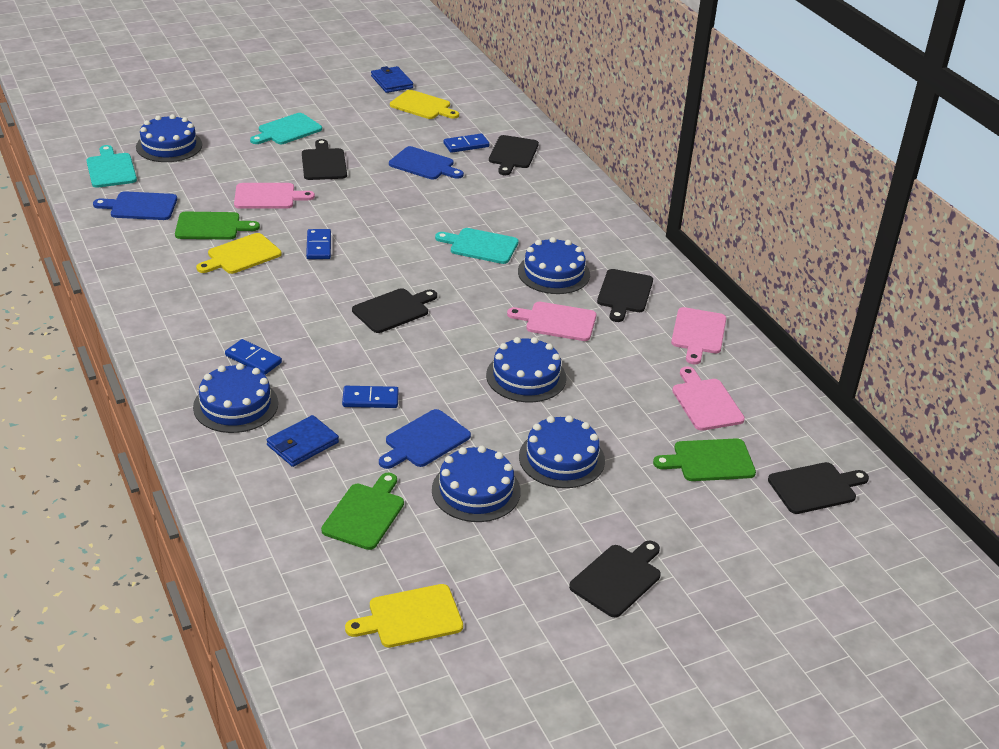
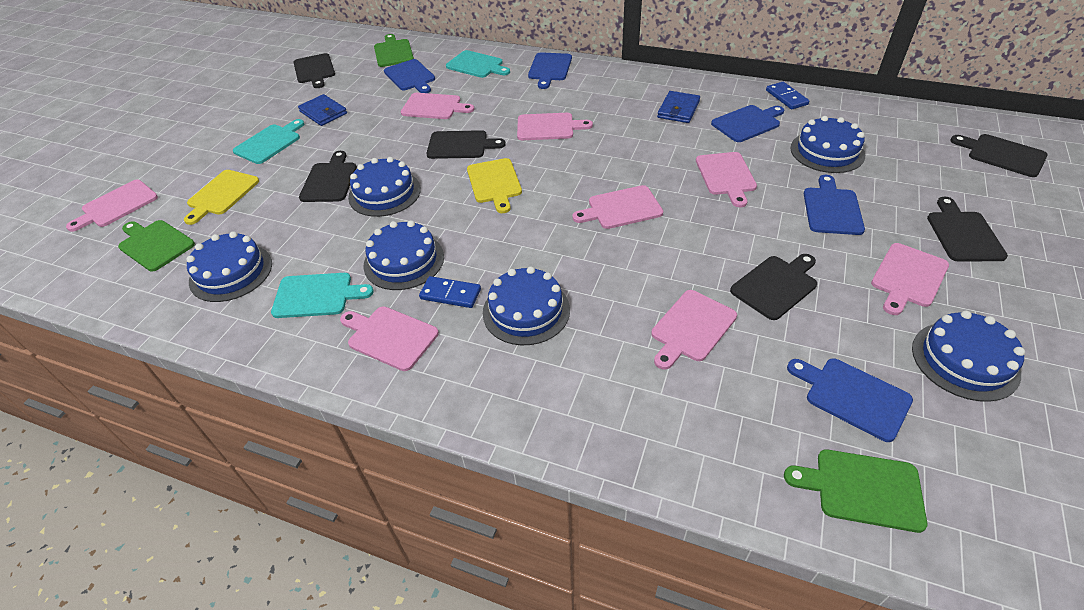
blue cutting board: 3 -> 5
blue domino: 4 -> 2
pink cutting board: 4 -> 8
yellow cutting board: 3 -> 2

